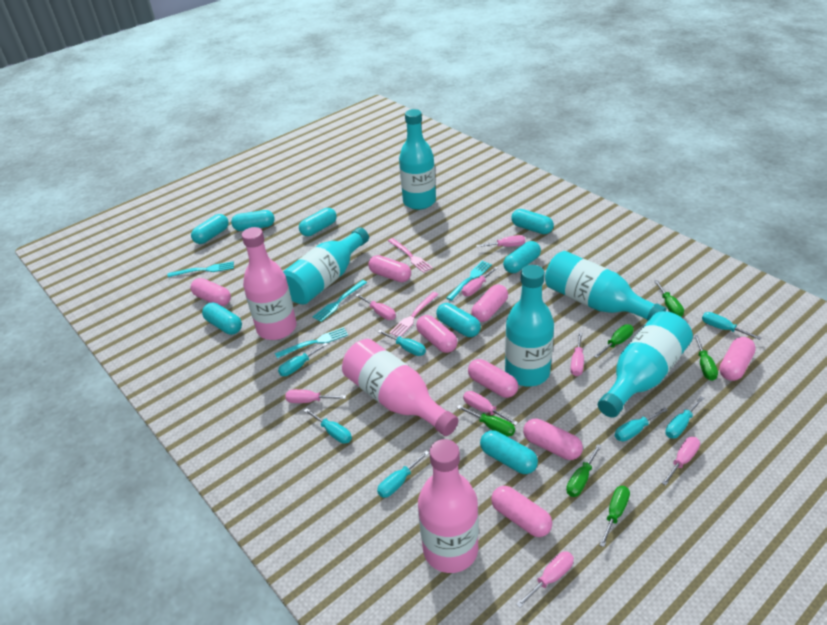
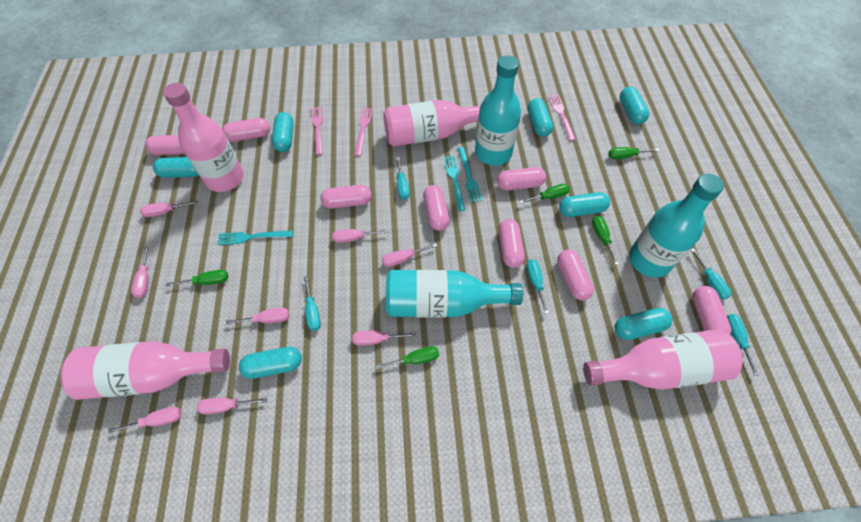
green screwdriver: 6 -> 5
pink bottle: 3 -> 4
pink fork: 2 -> 3
turquoise bottle: 5 -> 3
turquoise capsule: 8 -> 7
turquoise fork: 4 -> 3
turquoise screwdriver: 7 -> 5

